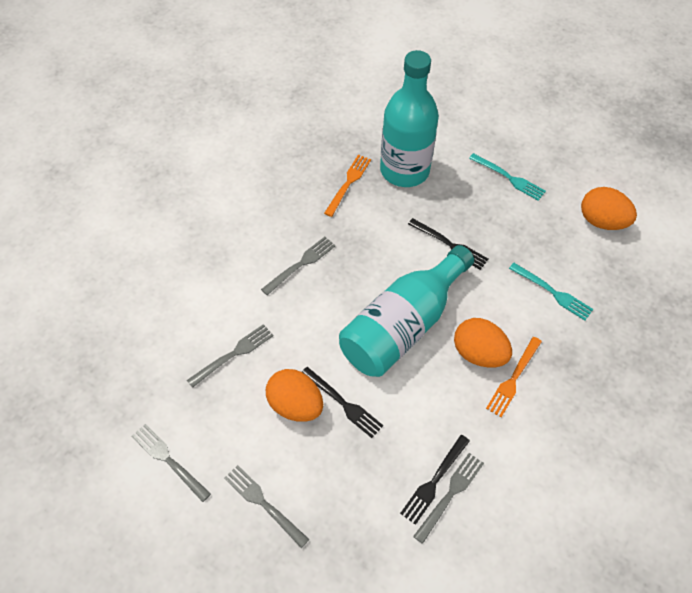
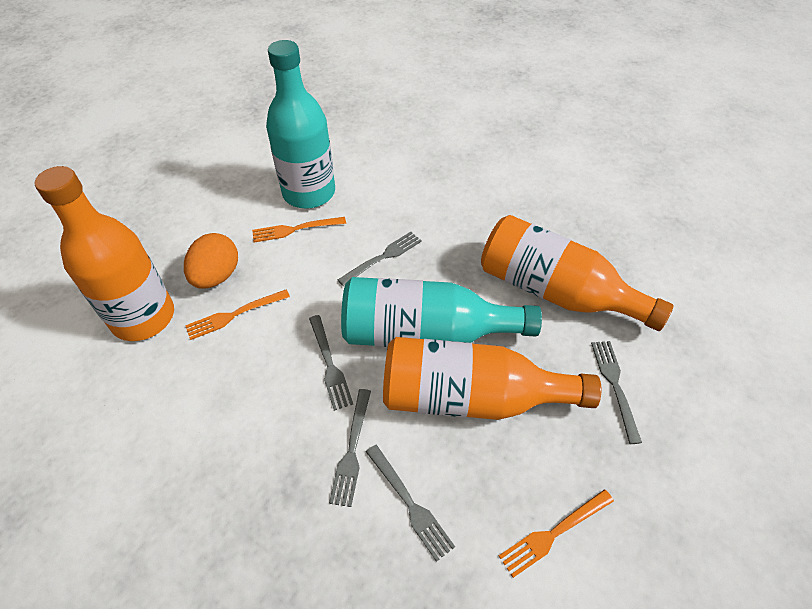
black fork: 3 -> 0
orange bottle: 0 -> 3
orange egg: 3 -> 1
orange fork: 2 -> 3
turquoise fork: 2 -> 0

